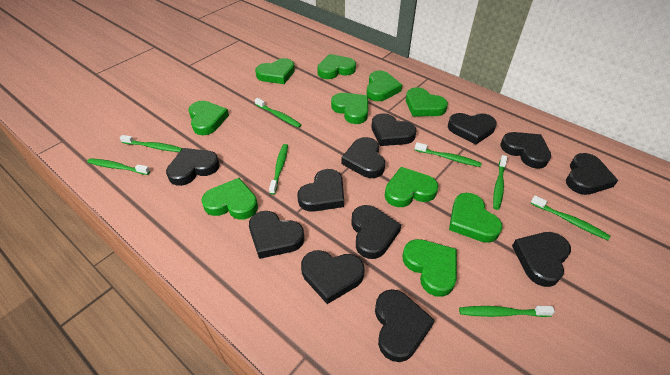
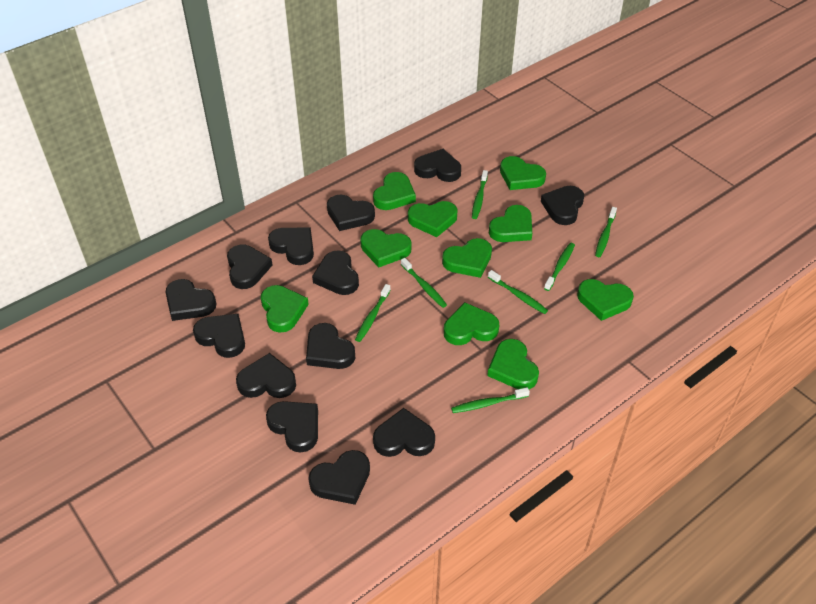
black heart: 12 -> 13
green toothbrush: 8 -> 7

